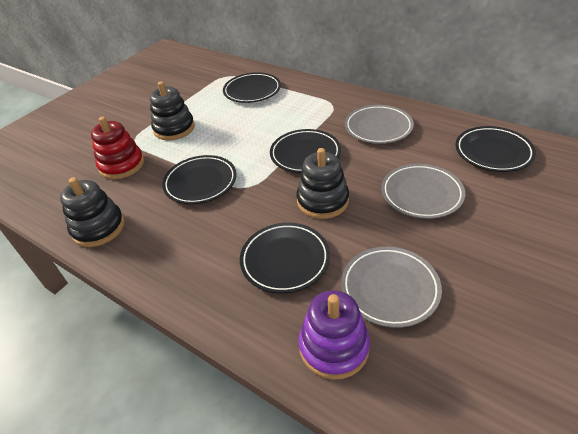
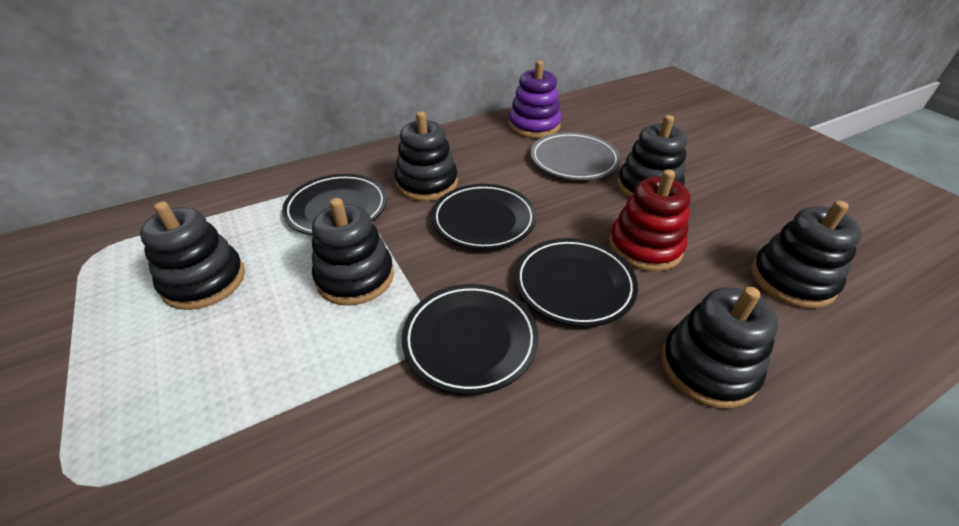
black plate: 5 -> 4
black stacking toy: 3 -> 6
grey plate: 3 -> 1

